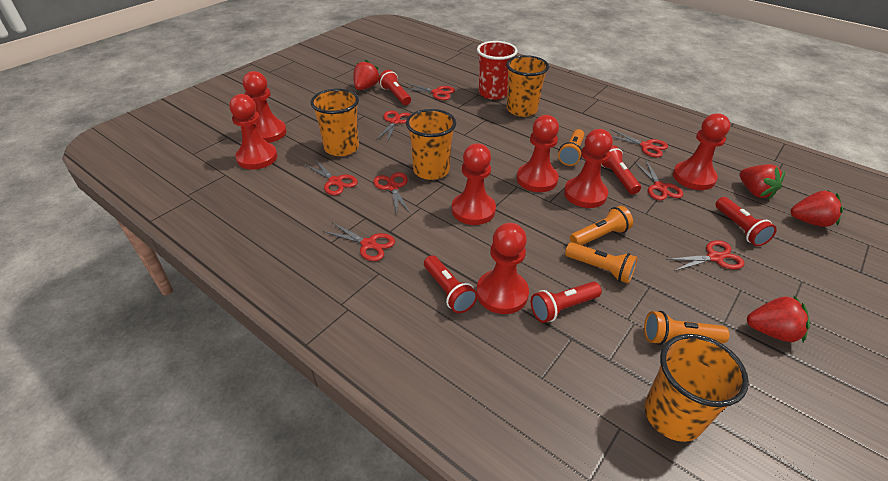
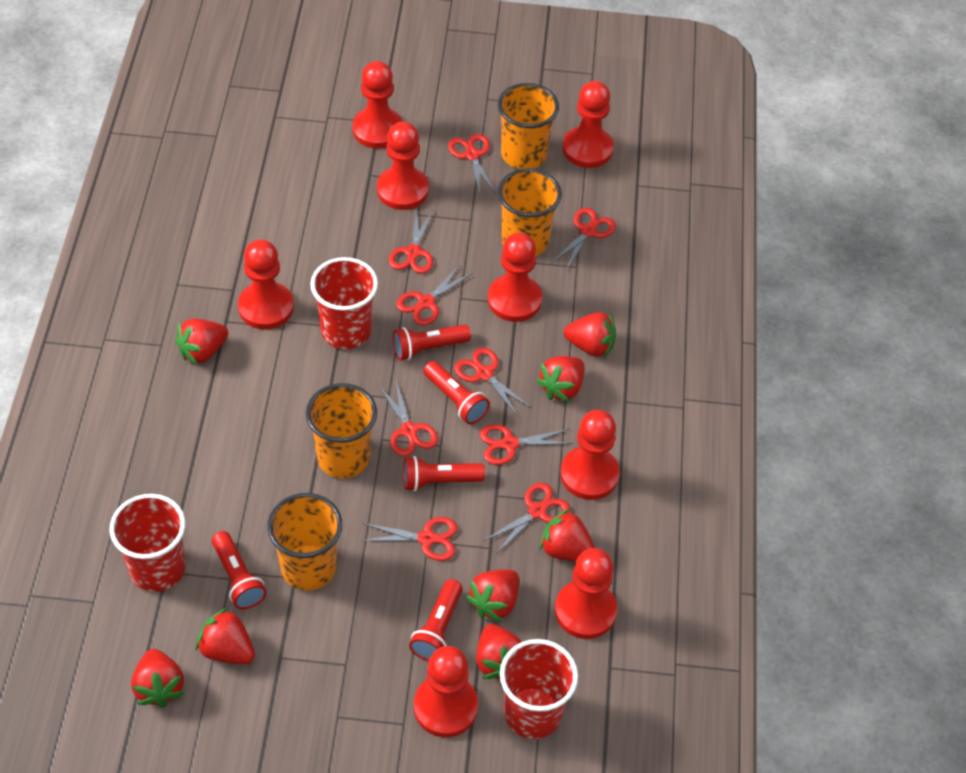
orange flashlight: 4 -> 0
red cup: 1 -> 3
red pawn: 7 -> 8
red scissors: 8 -> 9
red strawberry: 4 -> 8

